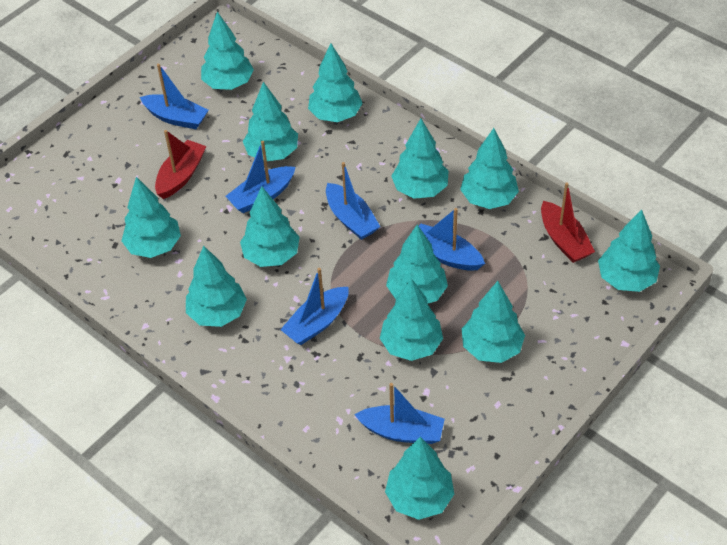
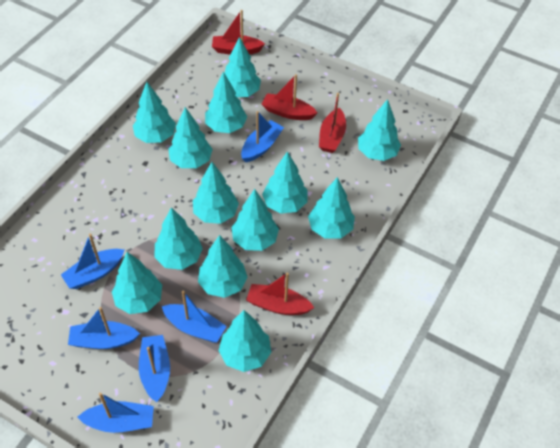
red boat: 2 -> 4

